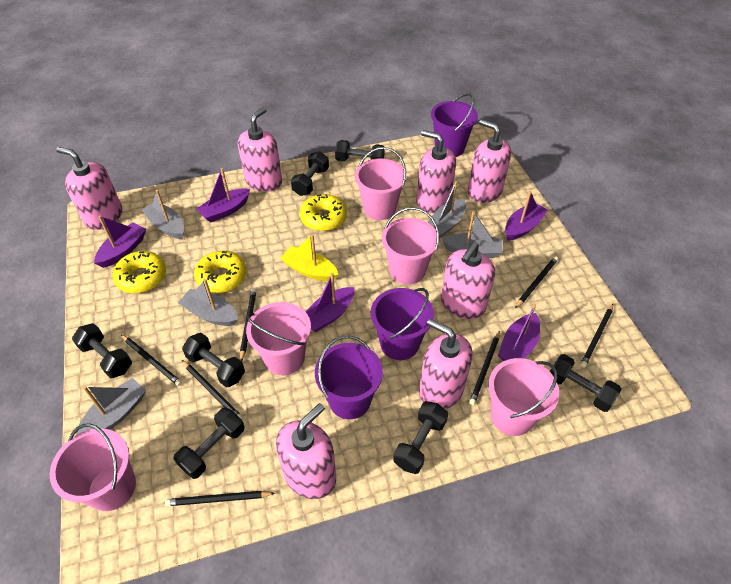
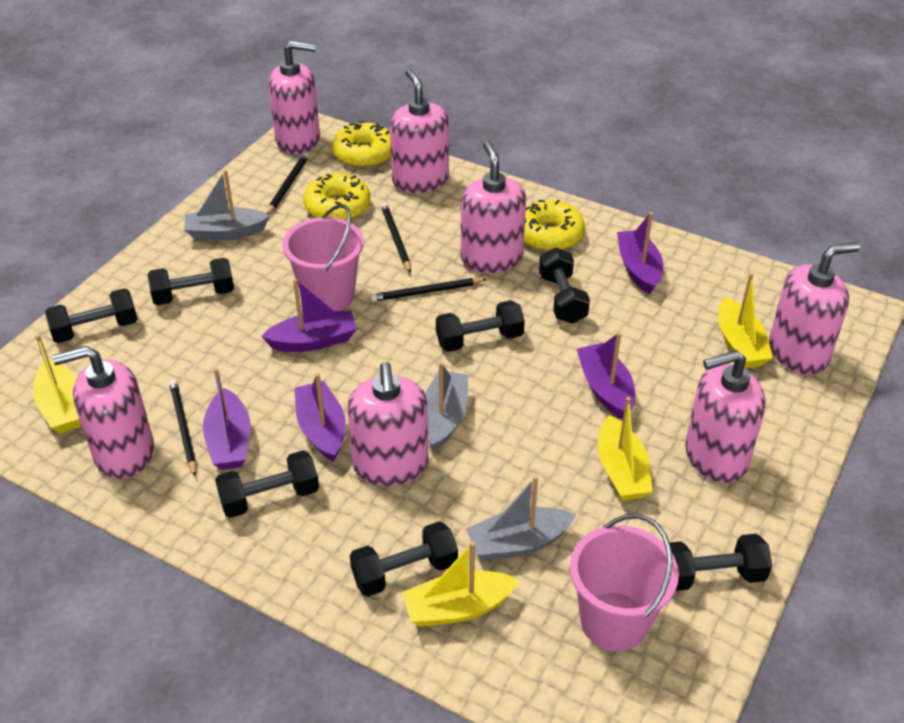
black pencil: 7 -> 4
grey boat: 5 -> 3
pink bucket: 5 -> 2
purple bucket: 3 -> 0
yellow boat: 1 -> 4

